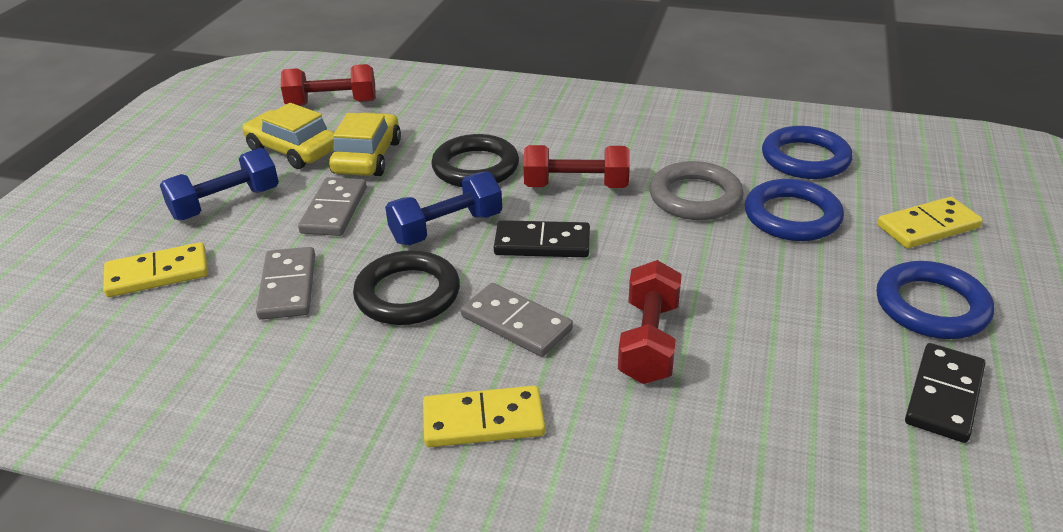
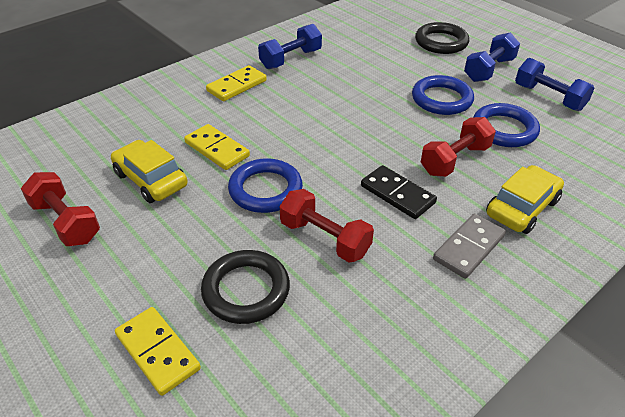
black domino: 2 -> 1
blue dumbbell: 2 -> 3
grey domino: 3 -> 1
grey ring: 1 -> 0

